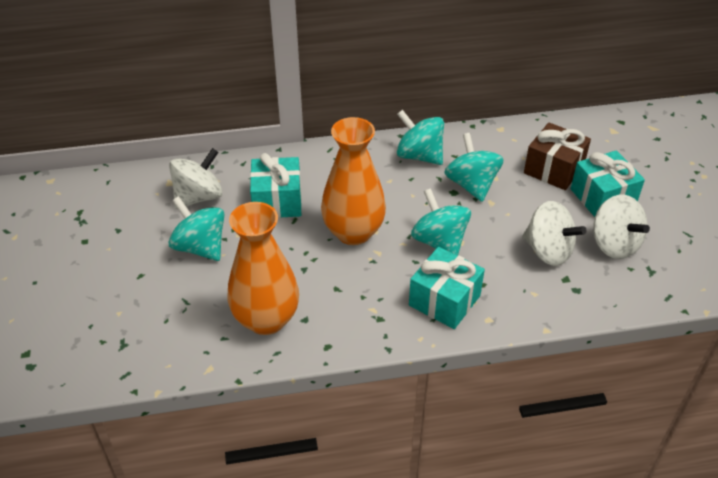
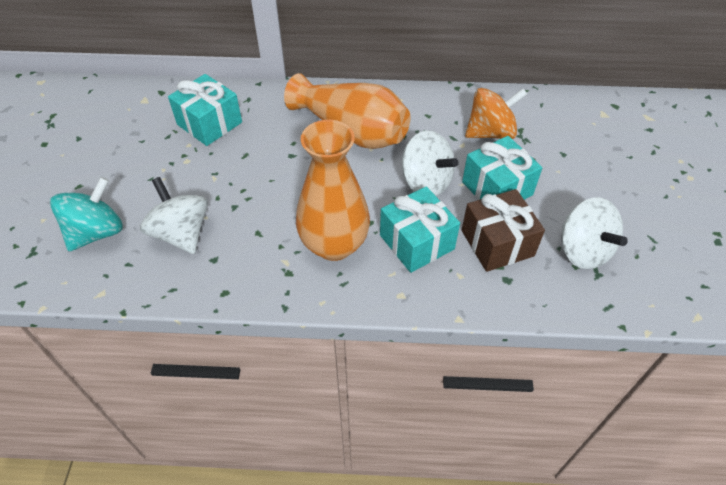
orange spinning top: 0 -> 1
turquoise spinning top: 4 -> 1

